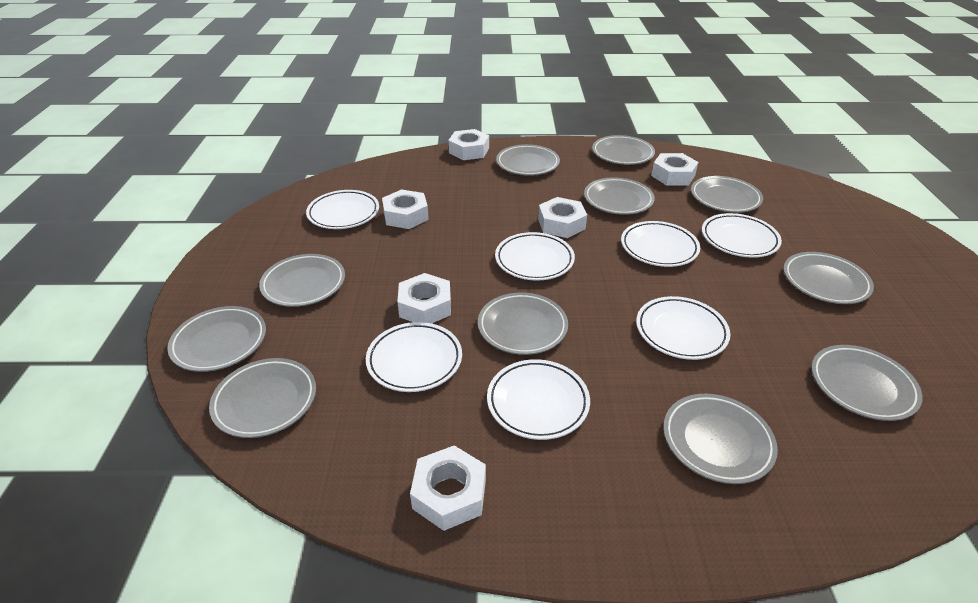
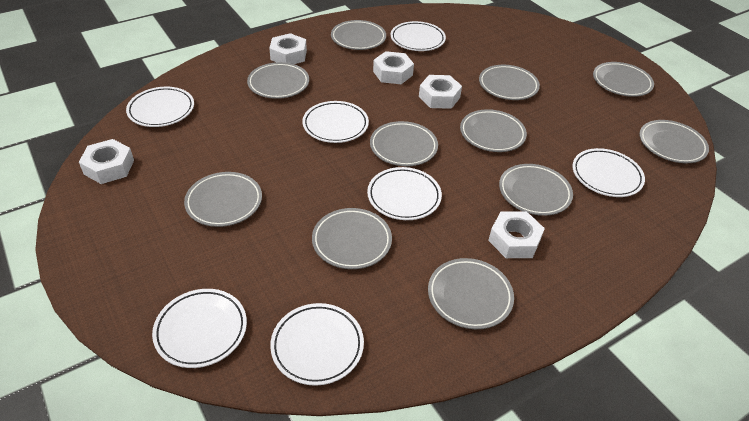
white nut: 6 -> 5

